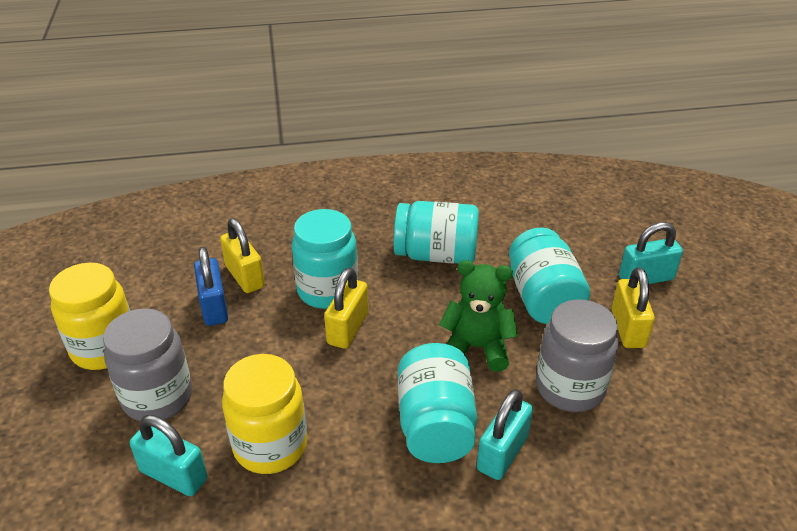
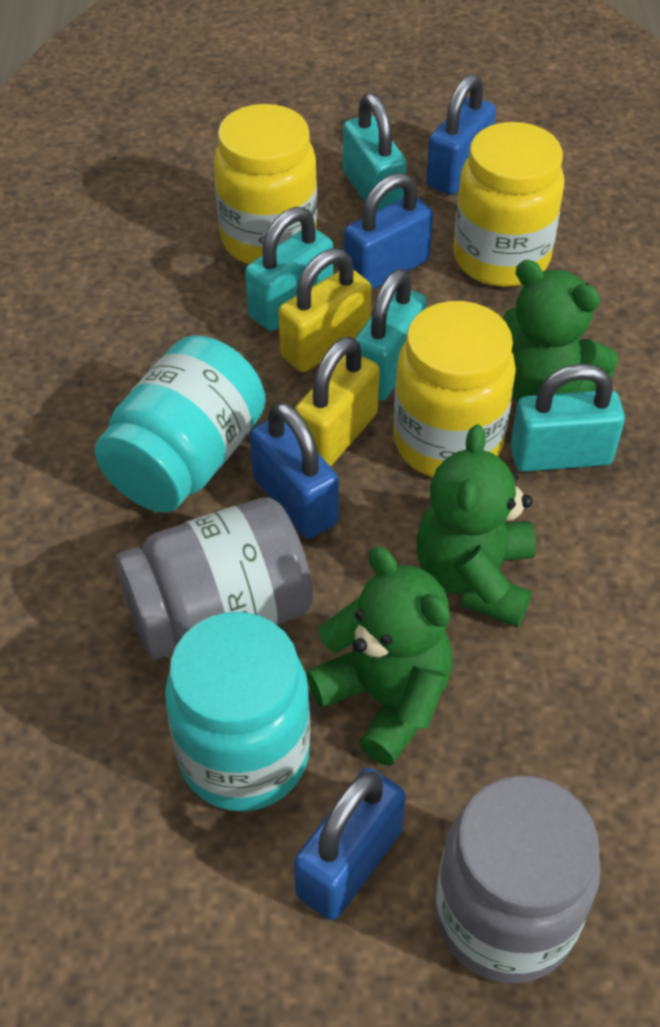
blue padlock: 1 -> 4
green teddy bear: 1 -> 3
turquoise jar: 4 -> 2
turquoise padlock: 3 -> 4
yellow jar: 2 -> 3
yellow padlock: 3 -> 2

